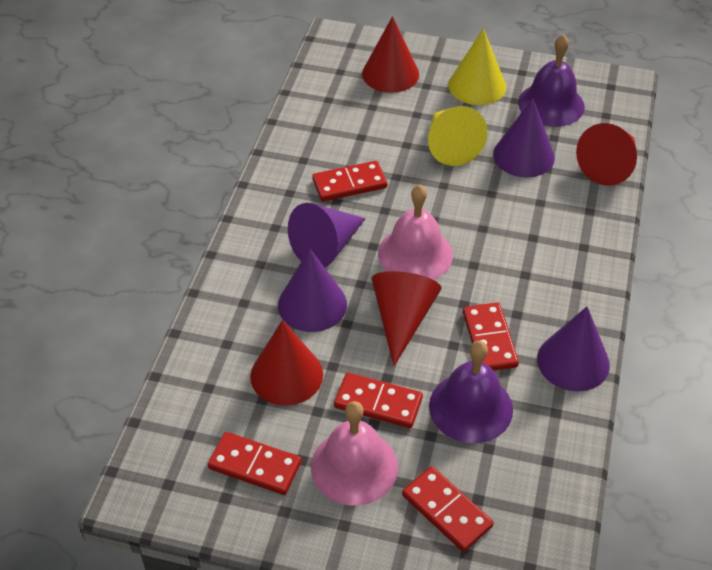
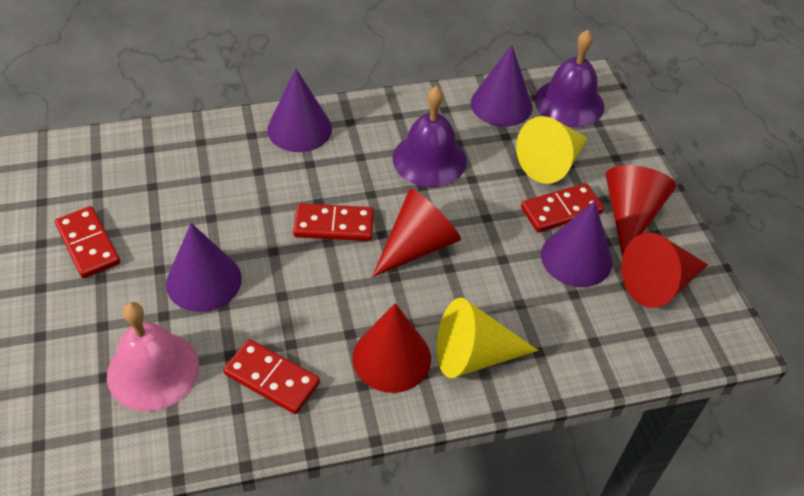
pink bell: 2 -> 1
red domino: 5 -> 4

